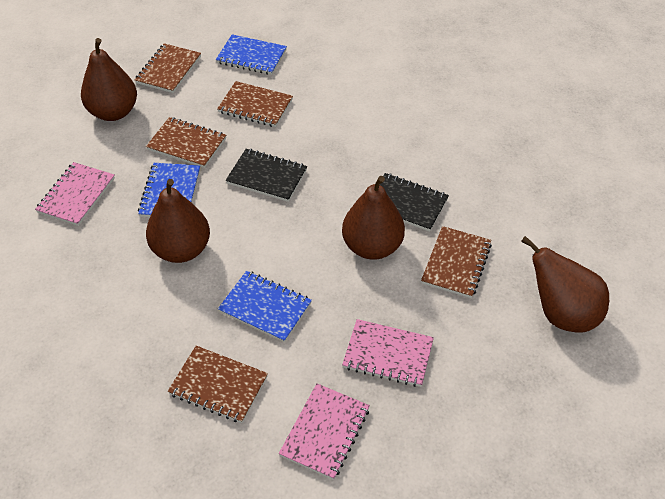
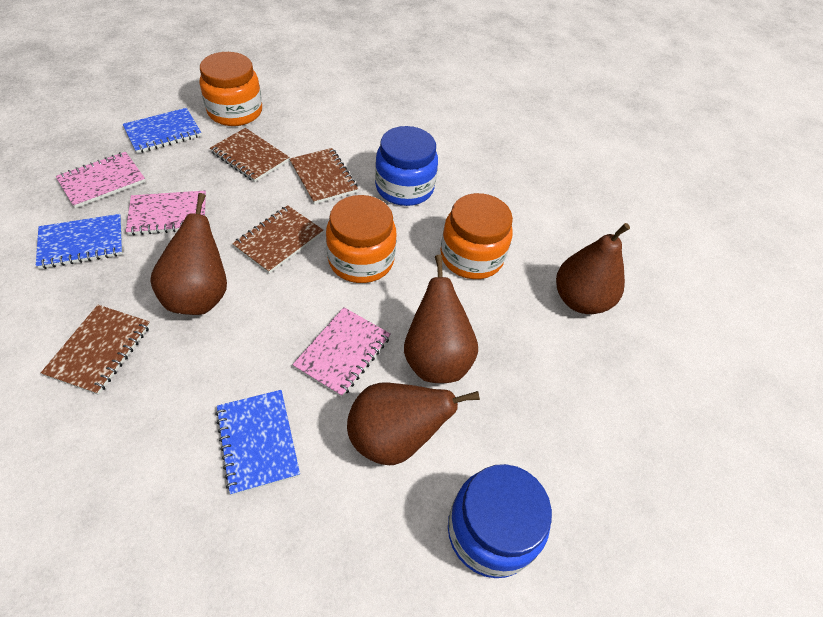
black notebook: 2 -> 0
blue jar: 0 -> 2
brown notebook: 5 -> 4
orange jar: 0 -> 3

